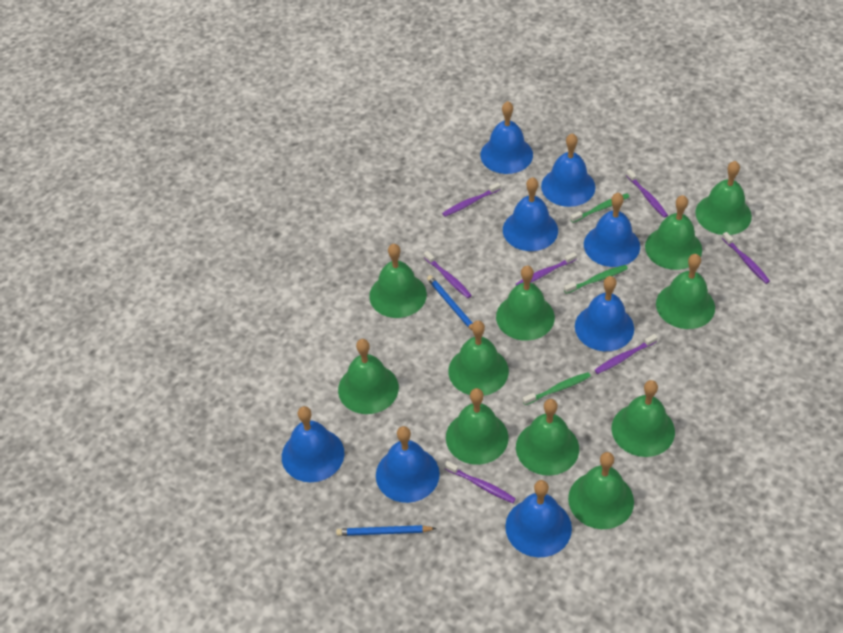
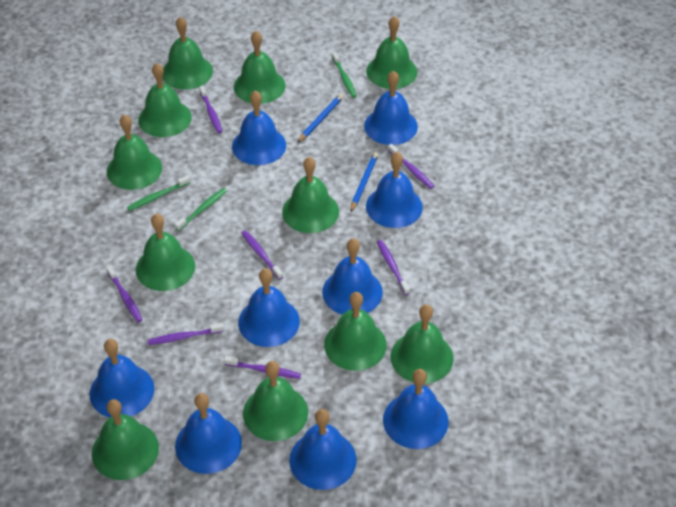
blue bell: 8 -> 9

